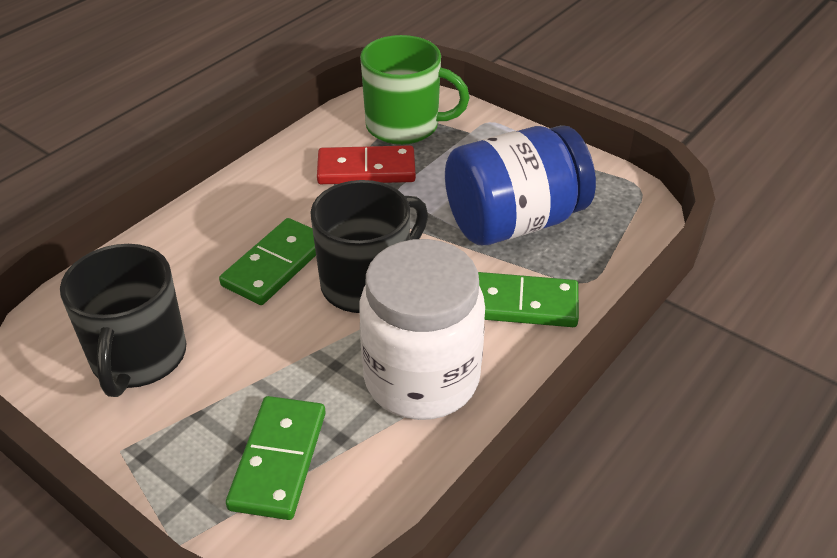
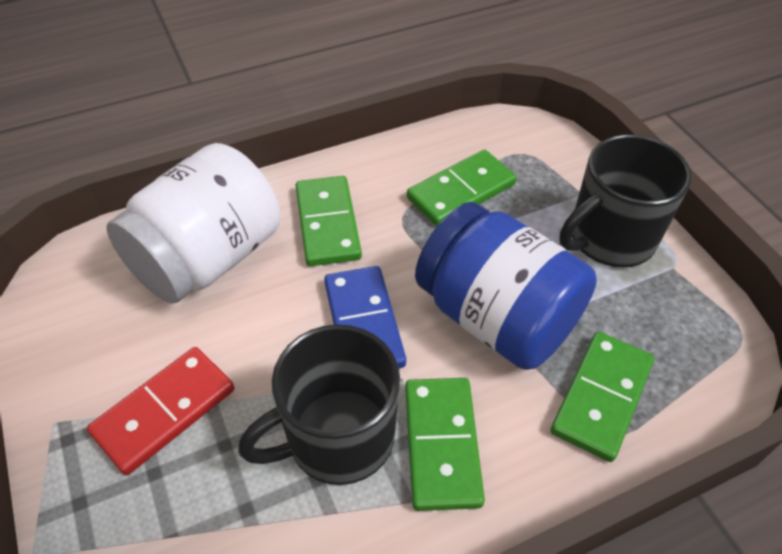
blue domino: 0 -> 1
green domino: 3 -> 4
green mug: 1 -> 0

